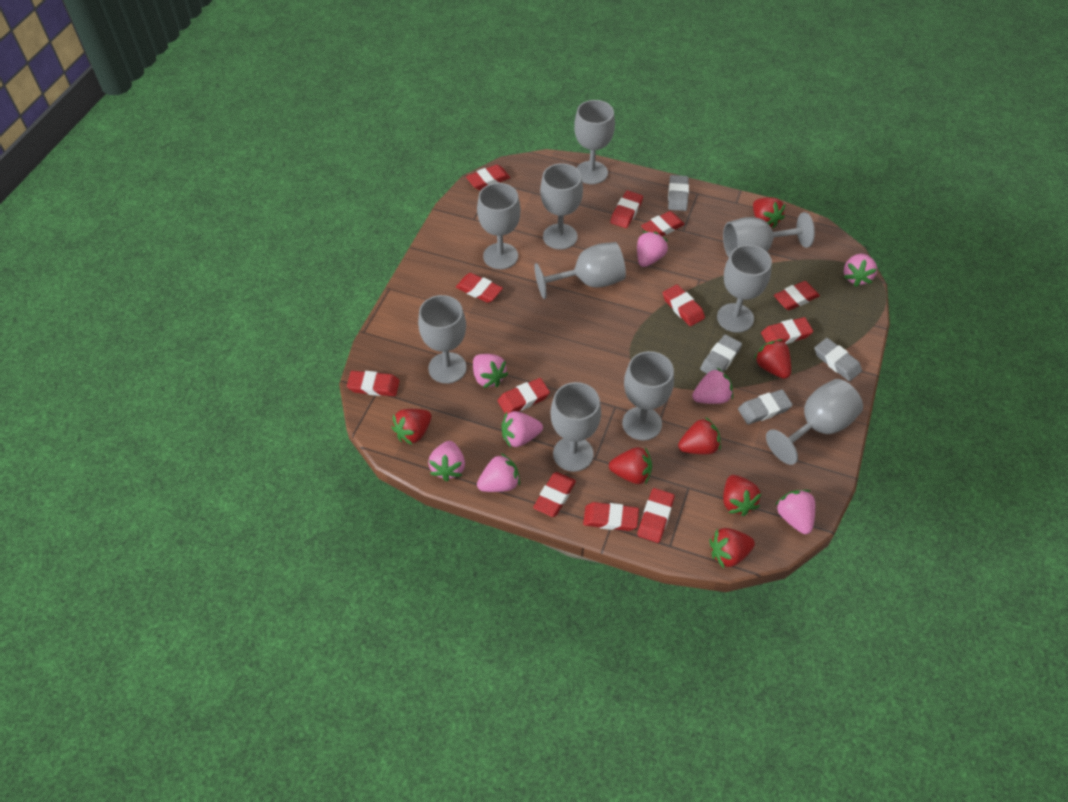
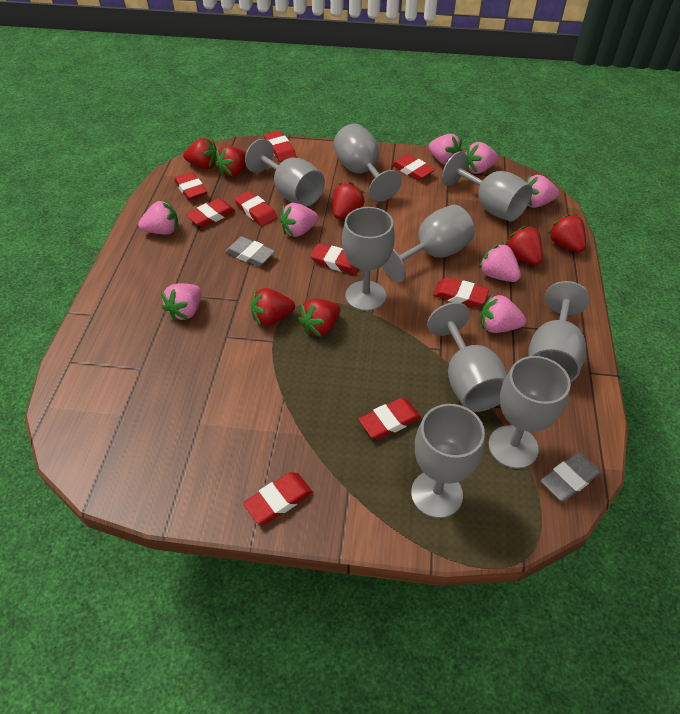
grey eraser: 4 -> 2
grey goblet: 10 -> 9
red eraser: 12 -> 9

